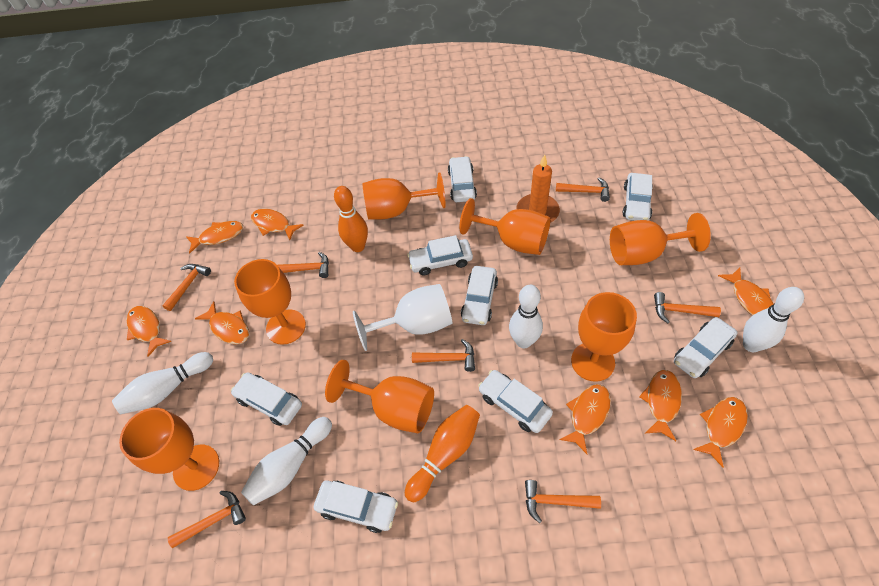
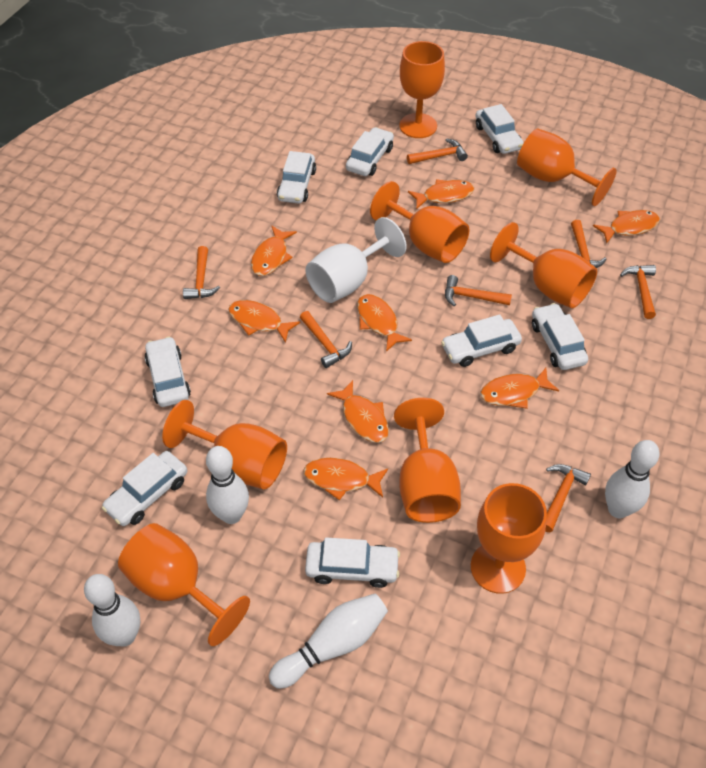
orange bowling pin: 2 -> 0
orange candle: 1 -> 0
orange goblet: 7 -> 8

